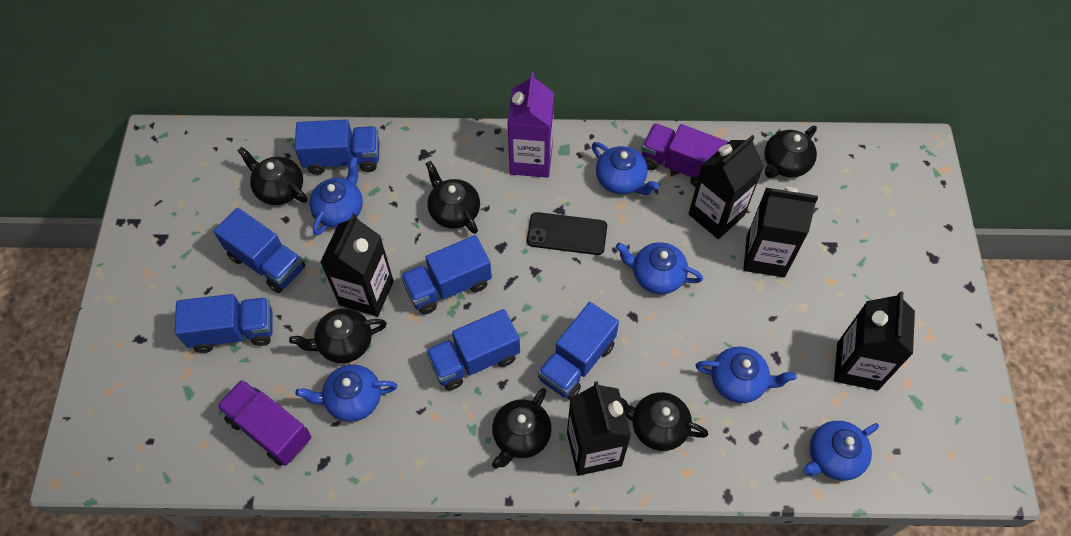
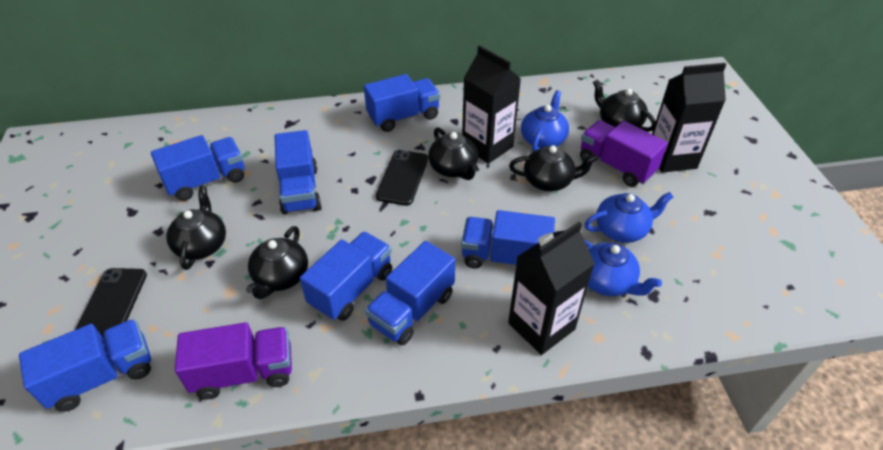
black carton: 5 -> 3
black phone: 1 -> 2
black teapot: 6 -> 5
blue teapot: 6 -> 3
blue truck: 6 -> 7
purple carton: 1 -> 0

